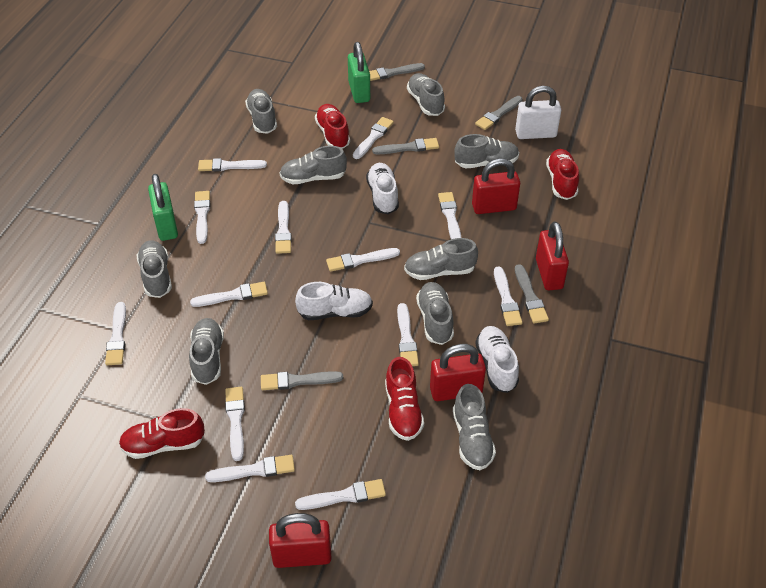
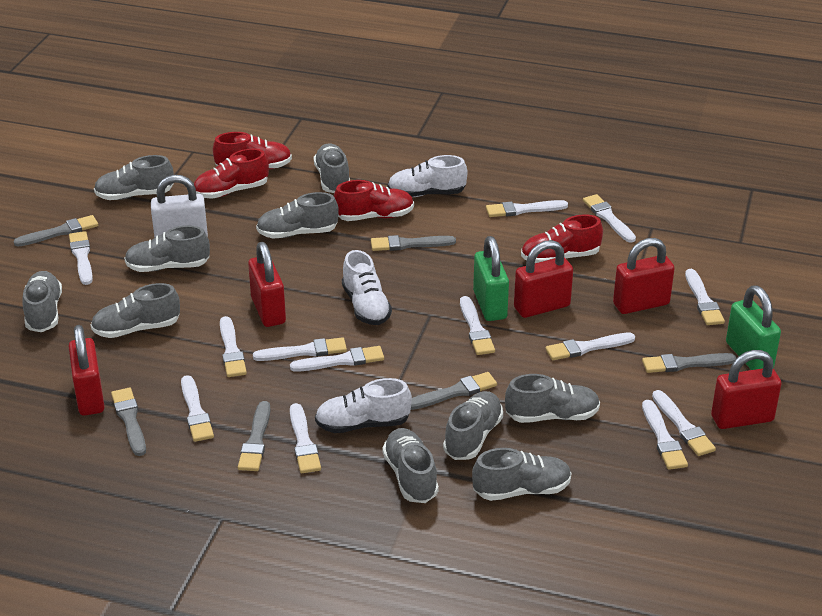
grey brush: 5 -> 6
grey shoe: 9 -> 10
red padlock: 4 -> 5

